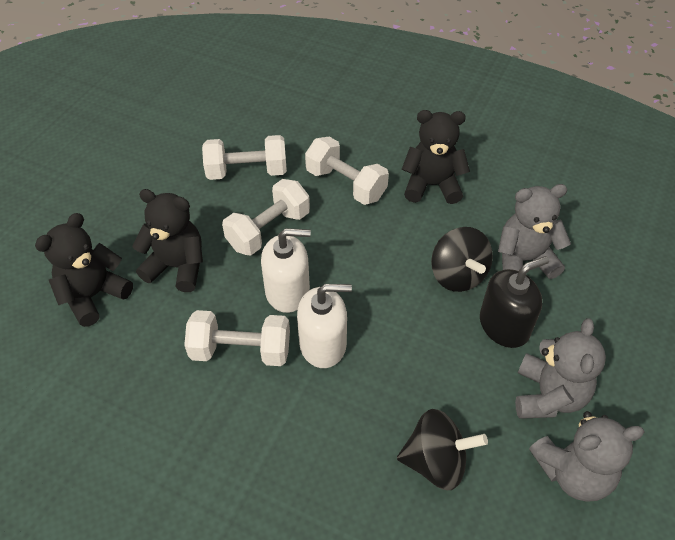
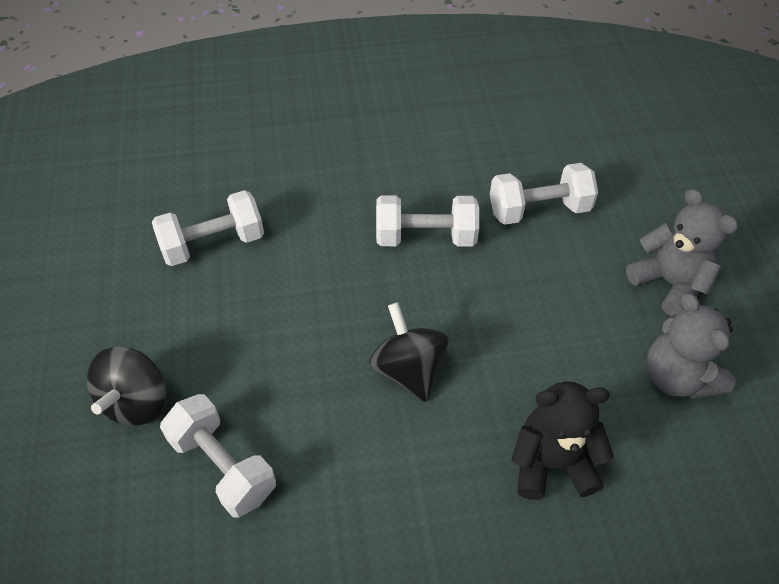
black soap dispenser: 1 -> 0
black teddy bear: 3 -> 1
grey teddy bear: 3 -> 2
white soap dispenser: 2 -> 0

